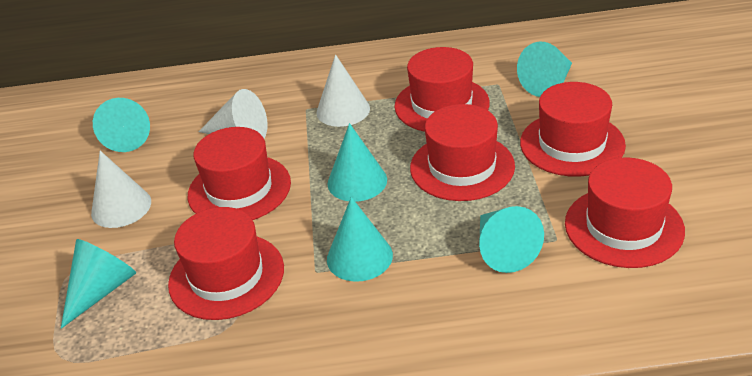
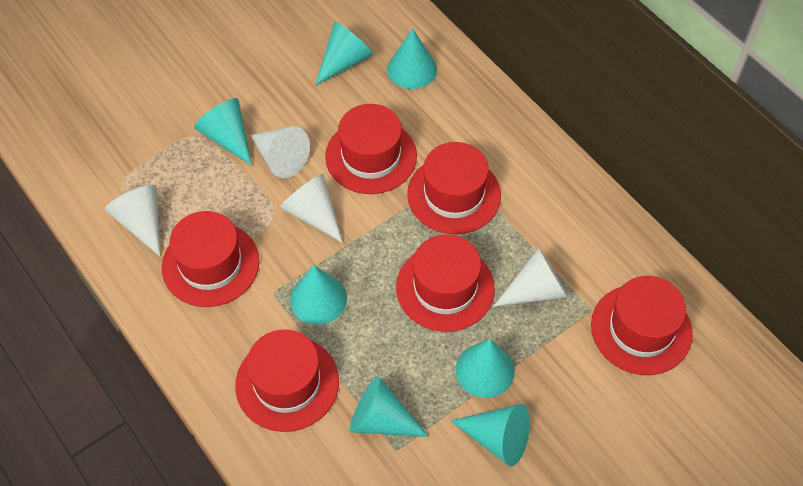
turquoise cone: 6 -> 7
white cone: 3 -> 4

